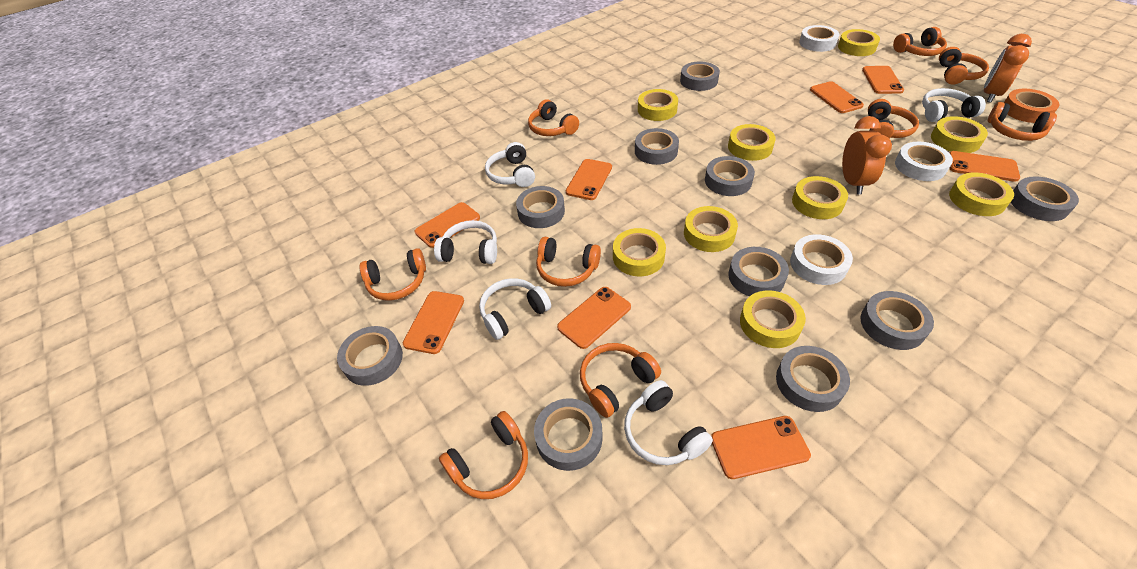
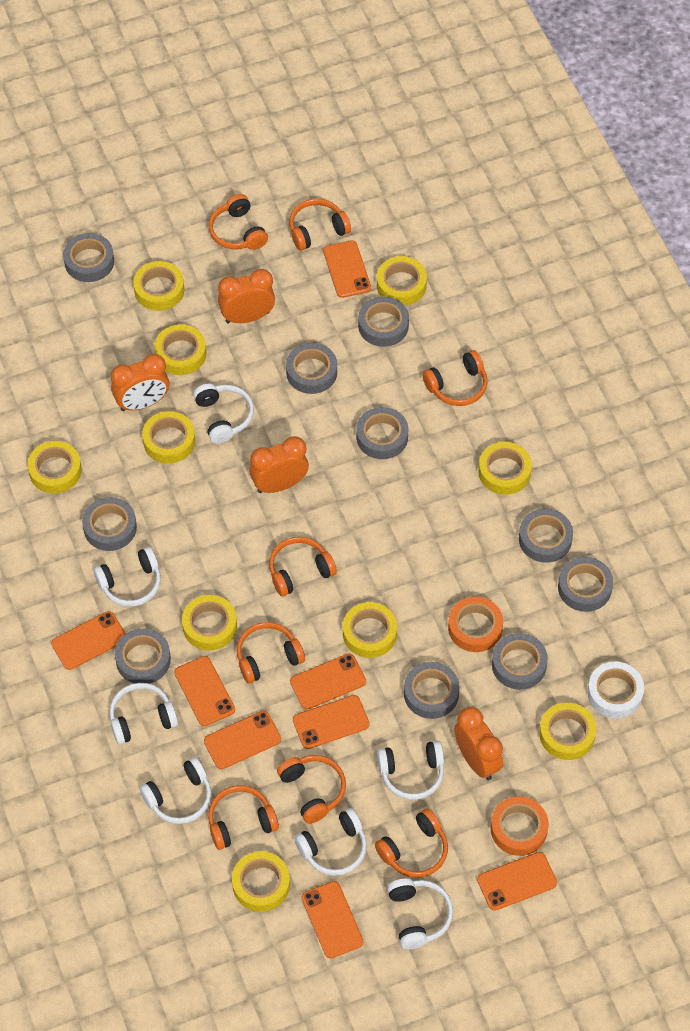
orange clock: 2 -> 4
orange headphones: 9 -> 8
orange tape: 1 -> 2
white headphones: 5 -> 7
white tape: 3 -> 1
yellow tape: 9 -> 10

